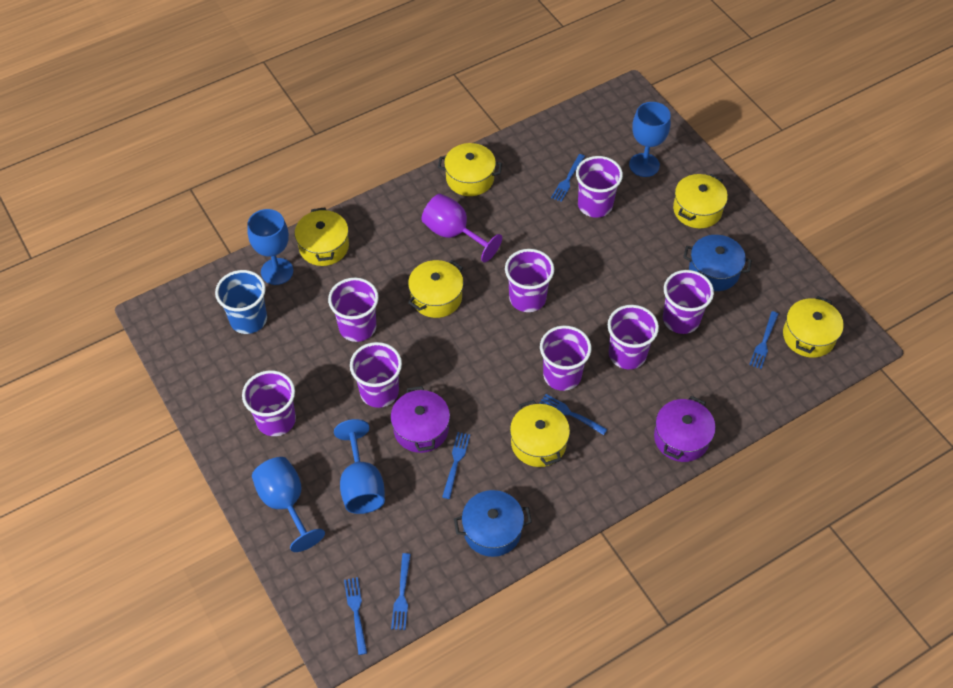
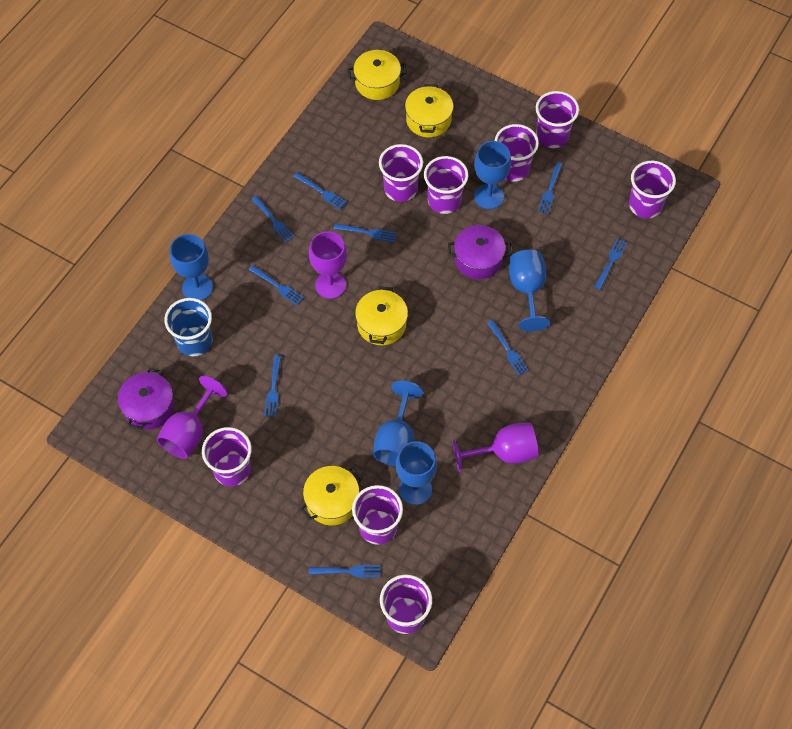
blue fork: 6 -> 9
blue goblet: 4 -> 5
blue pot: 2 -> 0
purple goblet: 1 -> 3
yellow pot: 6 -> 4

